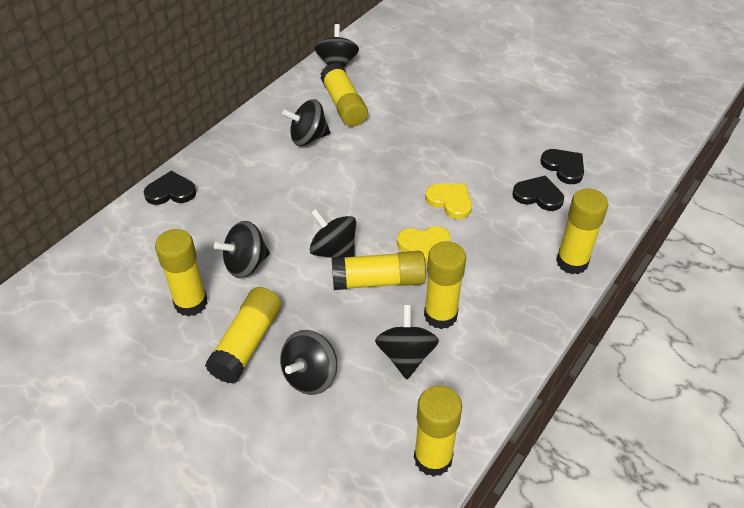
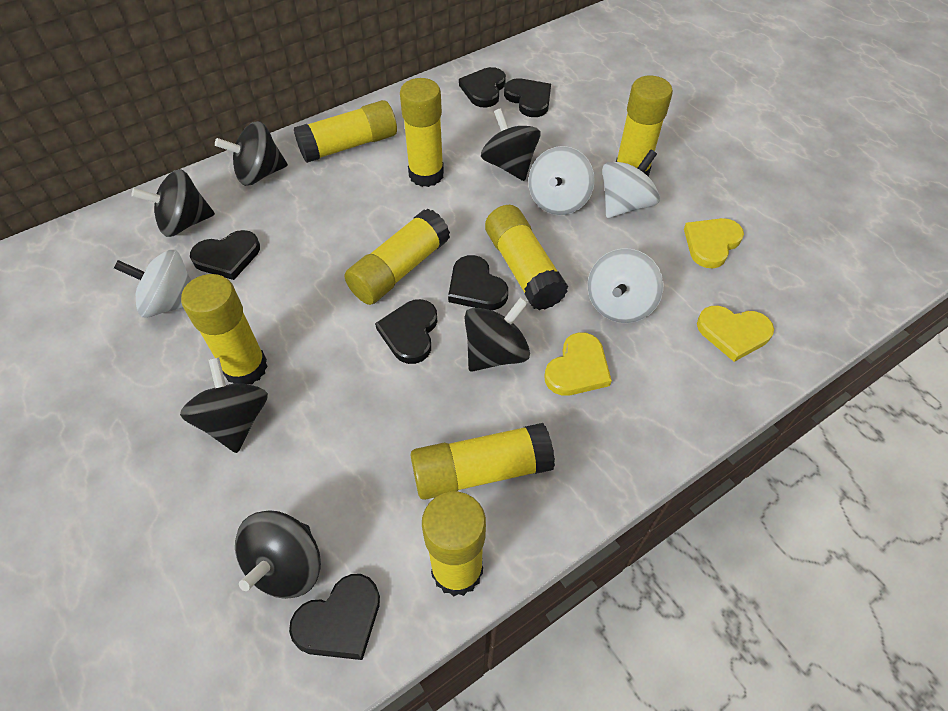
black heart: 3 -> 6
white spinning top: 0 -> 4
yellow glue stick: 7 -> 8
yellow heart: 2 -> 3

